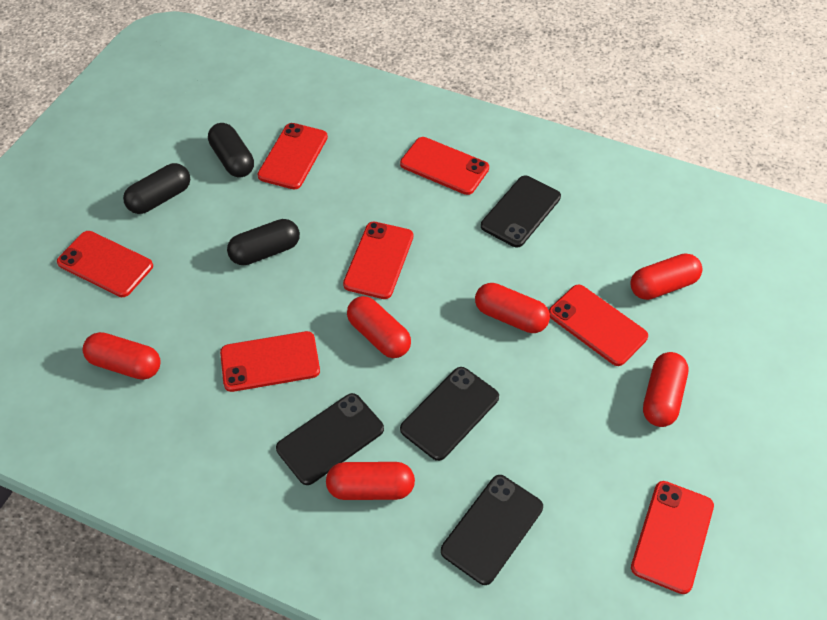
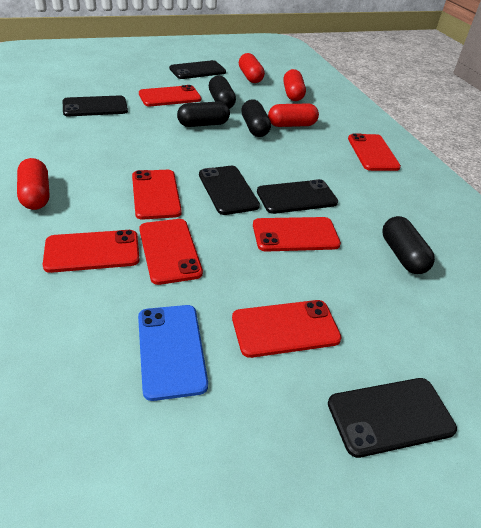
black capsule: 3 -> 4
black phone: 4 -> 5
blue phone: 0 -> 1
red capsule: 6 -> 4

